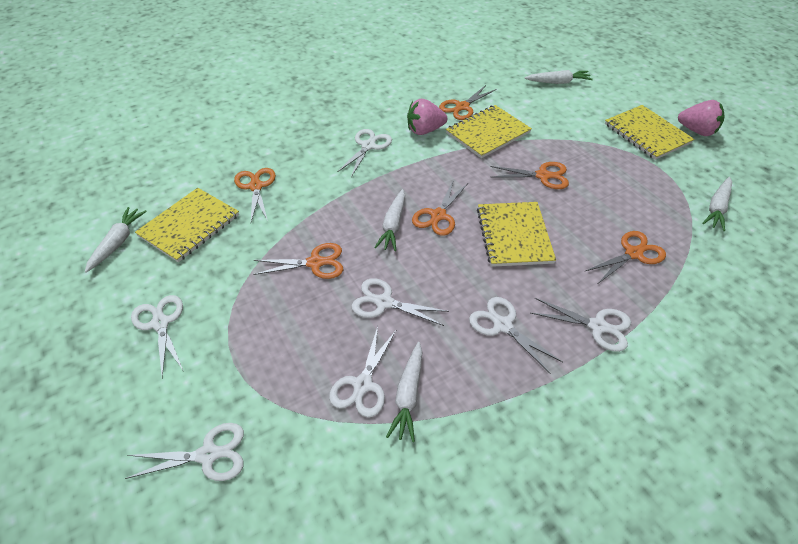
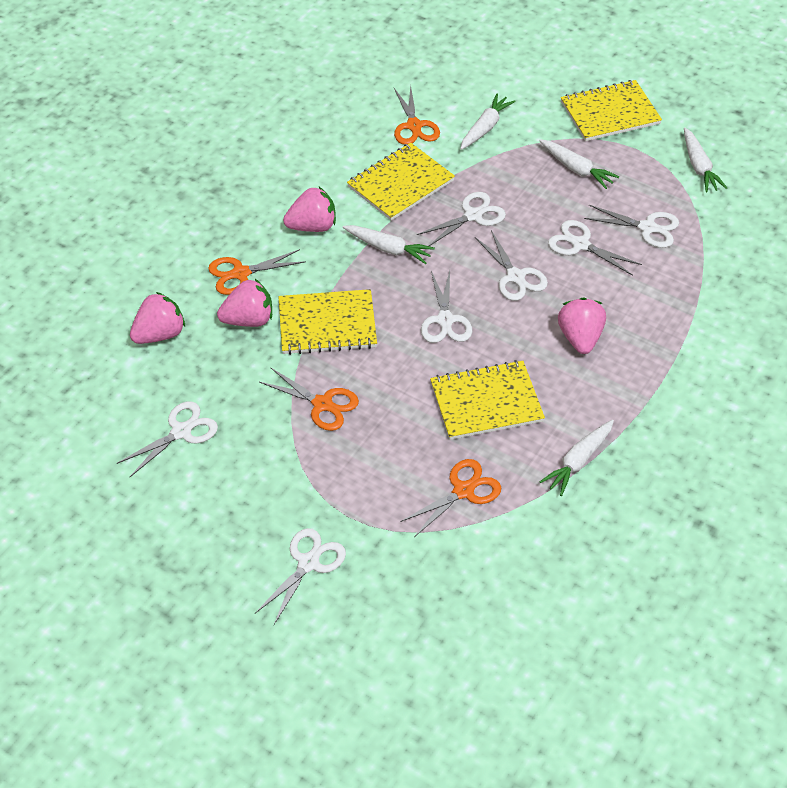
orange scissors: 6 -> 4
pink strawberry: 2 -> 4

